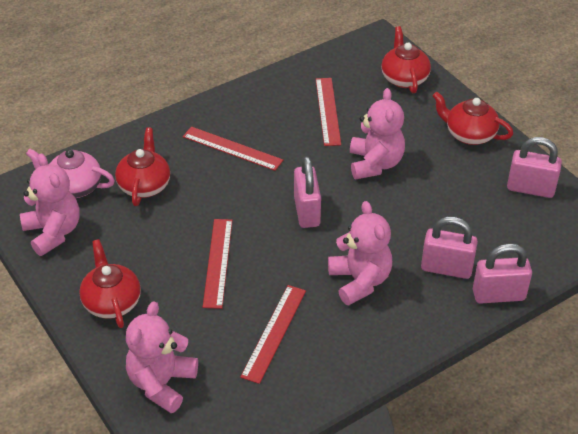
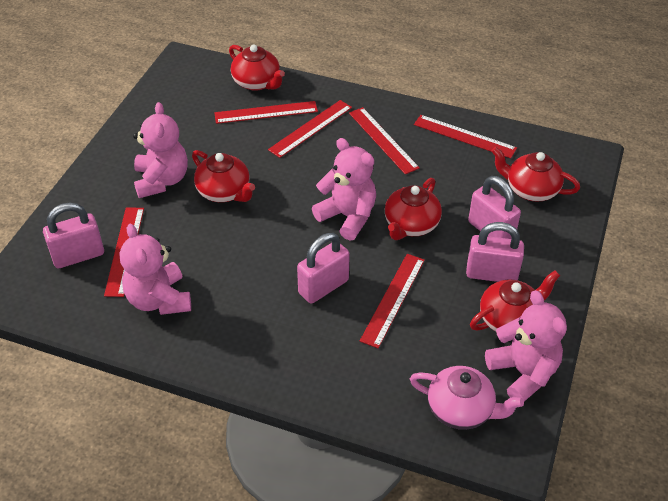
red ruler: 4 -> 6
red teapot: 4 -> 5

